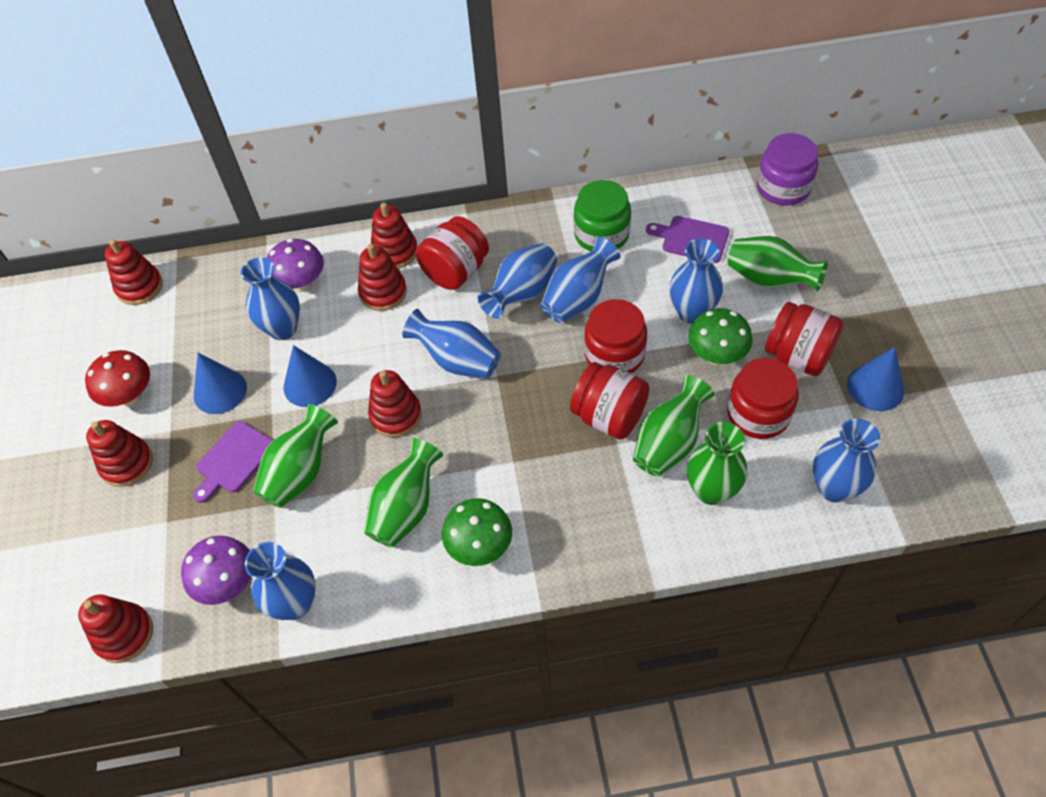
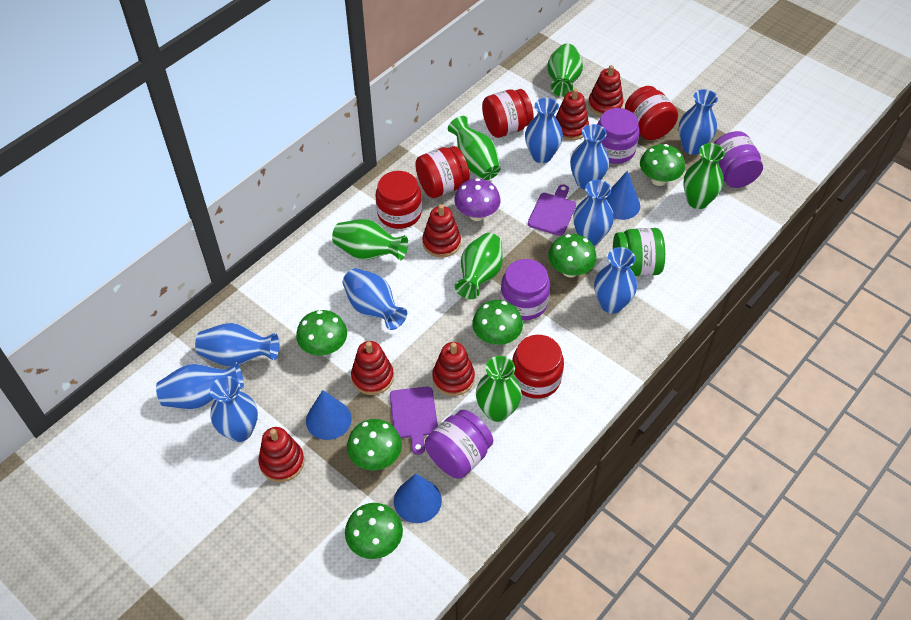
blue vase: 7 -> 9
green mushroom: 2 -> 6
green vase: 5 -> 6
purple jar: 1 -> 4
purple mushroom: 2 -> 1
red mushroom: 1 -> 0

